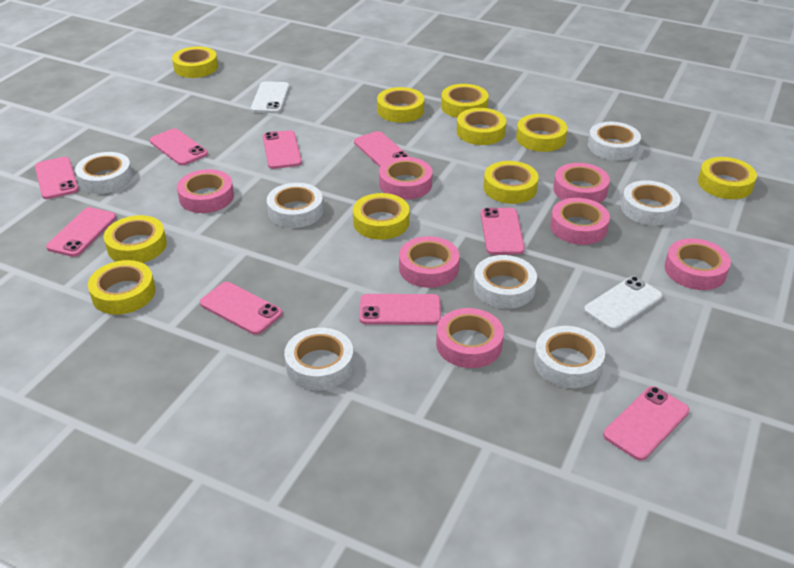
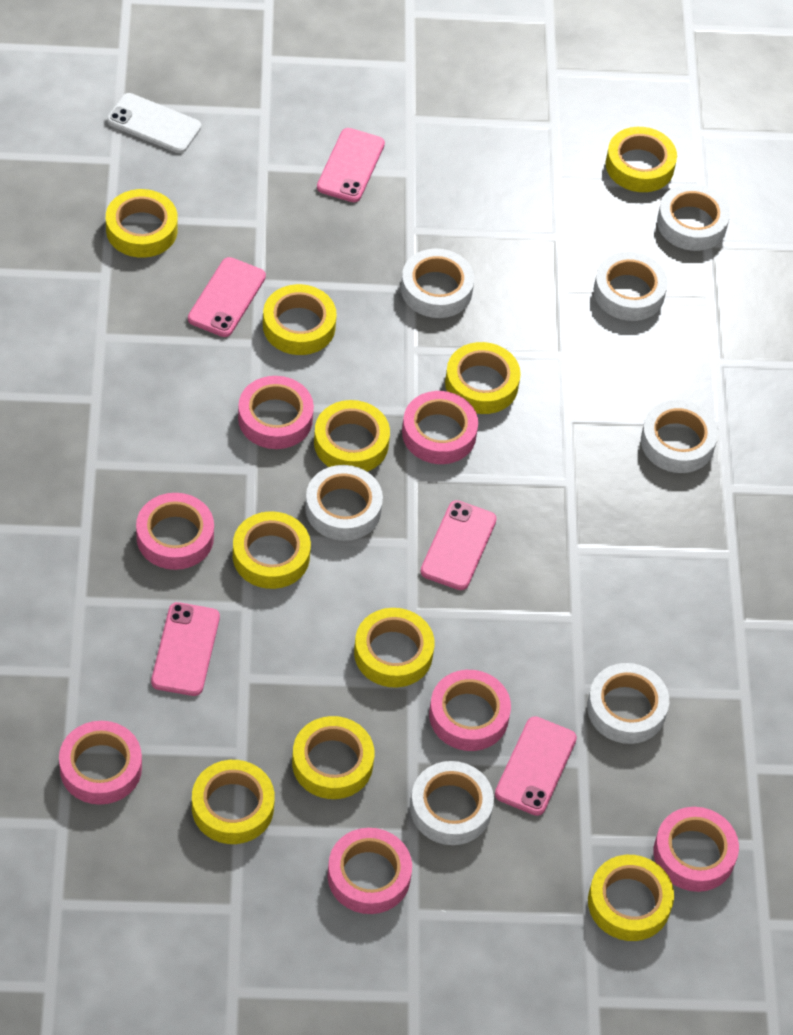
pink phone: 9 -> 5
white phone: 2 -> 1

